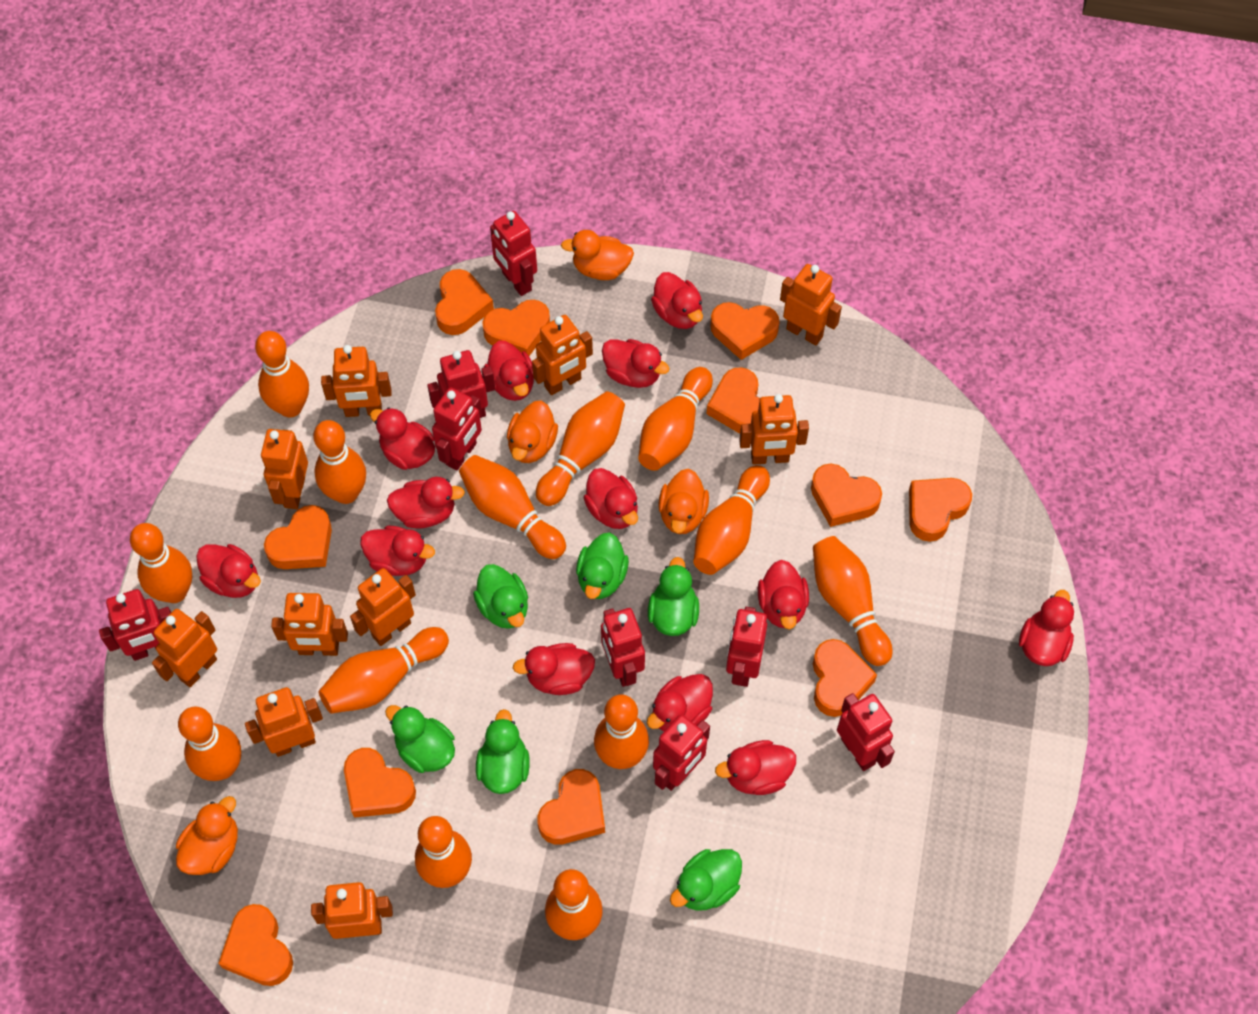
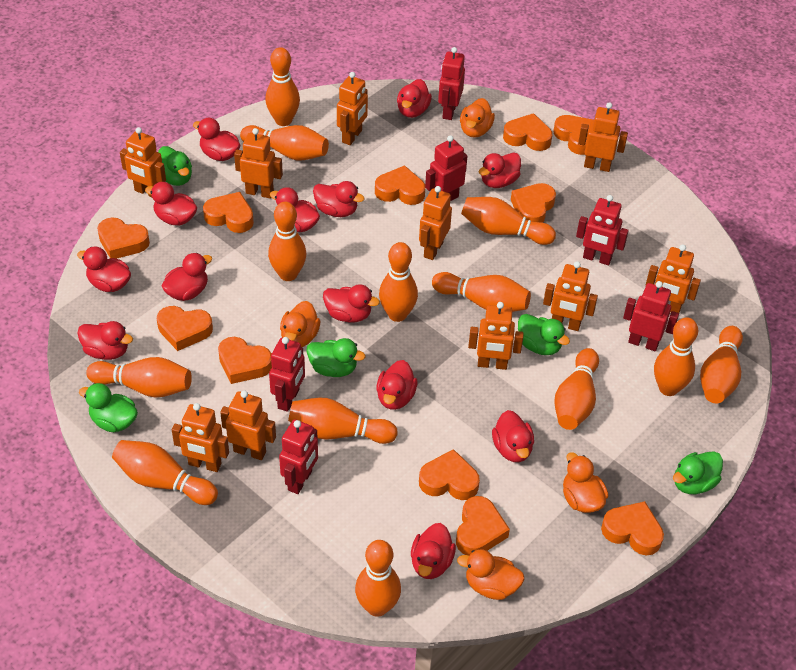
green duck: 6 -> 5
red robot: 8 -> 6

